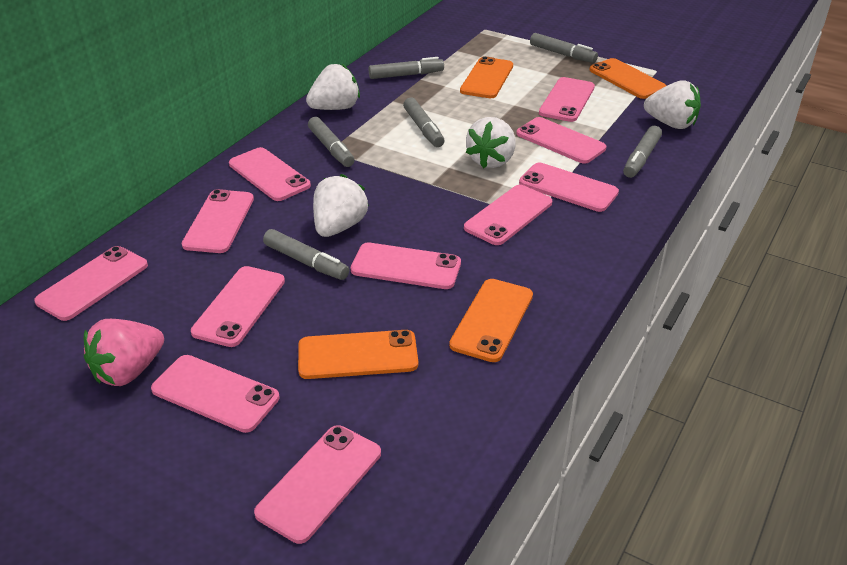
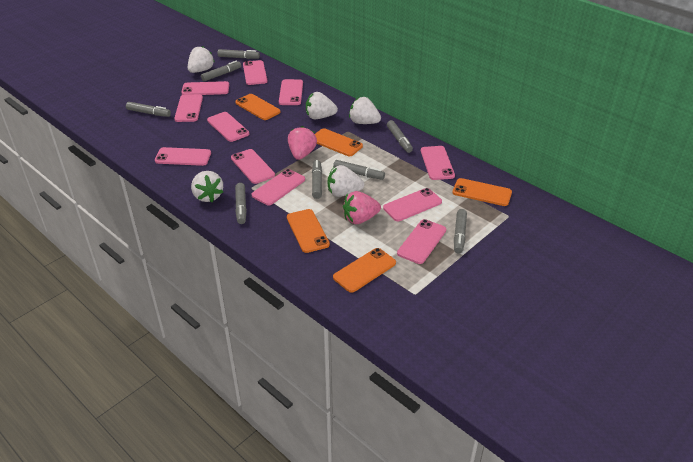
grey marker: 6 -> 8
orange phone: 4 -> 5
pink strawberry: 1 -> 2
white strawberry: 4 -> 5

